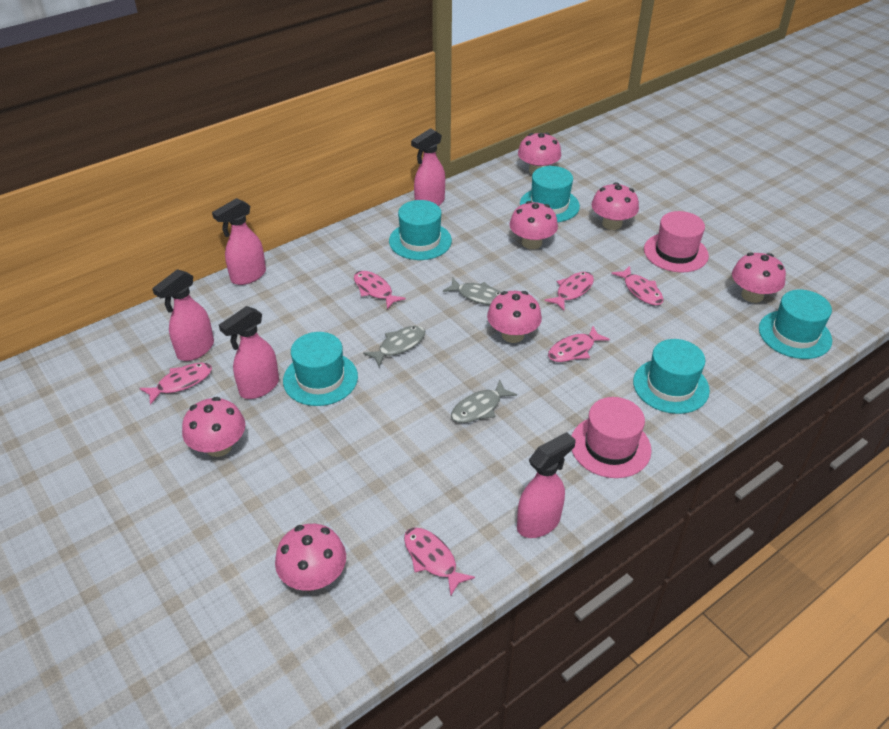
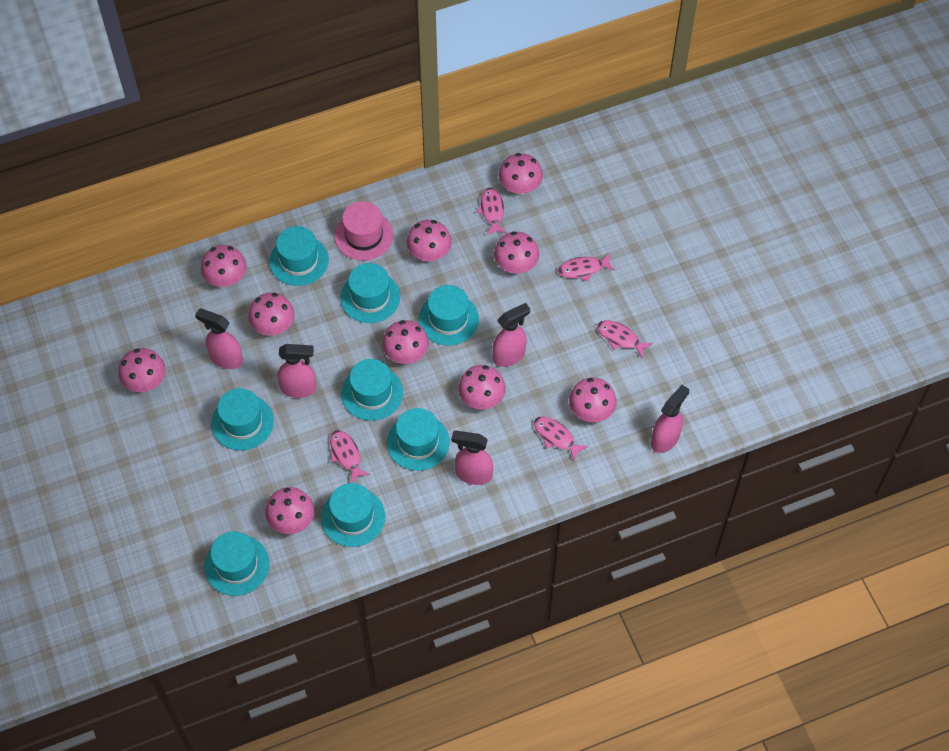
grey fish: 3 -> 0
pink fish: 6 -> 5
pink hat: 2 -> 1
pink mushroom: 7 -> 10
turquoise hat: 5 -> 8

